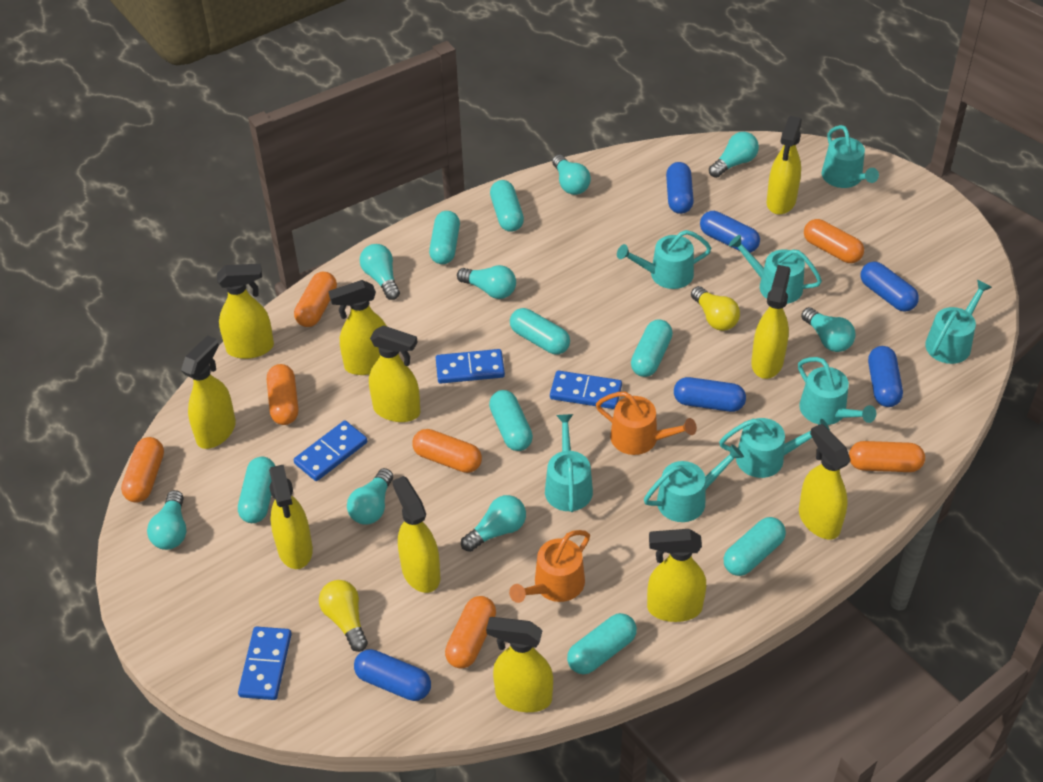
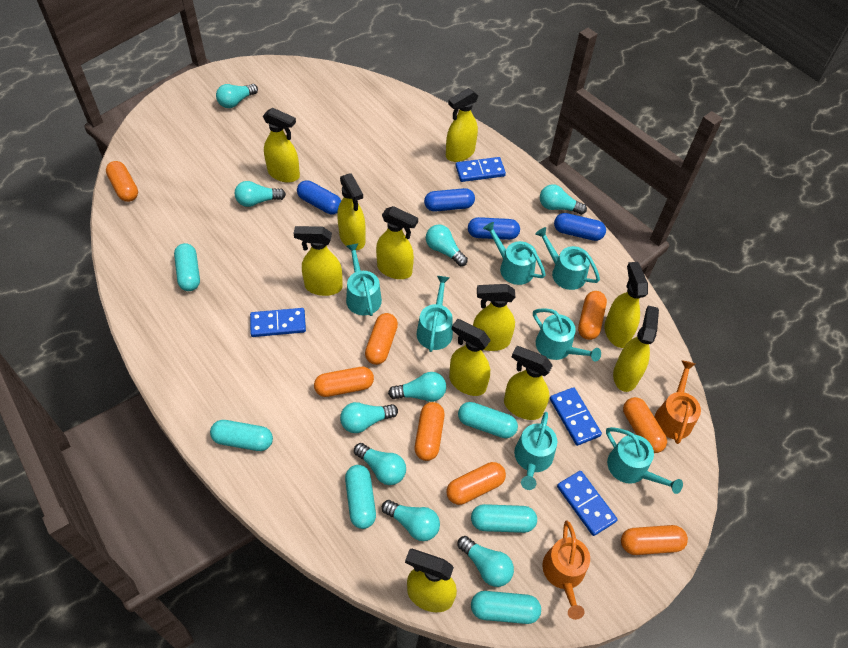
blue capsule: 6 -> 4
orange capsule: 7 -> 8
turquoise capsule: 8 -> 6
turquoise light bulb: 8 -> 9
turquoise watering can: 8 -> 7
yellow light bulb: 2 -> 0

